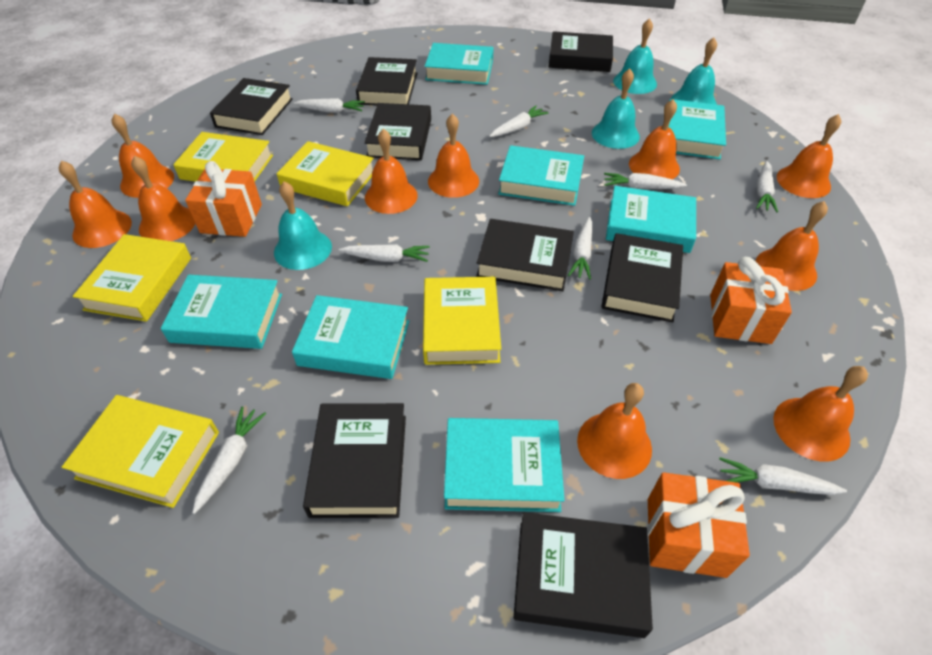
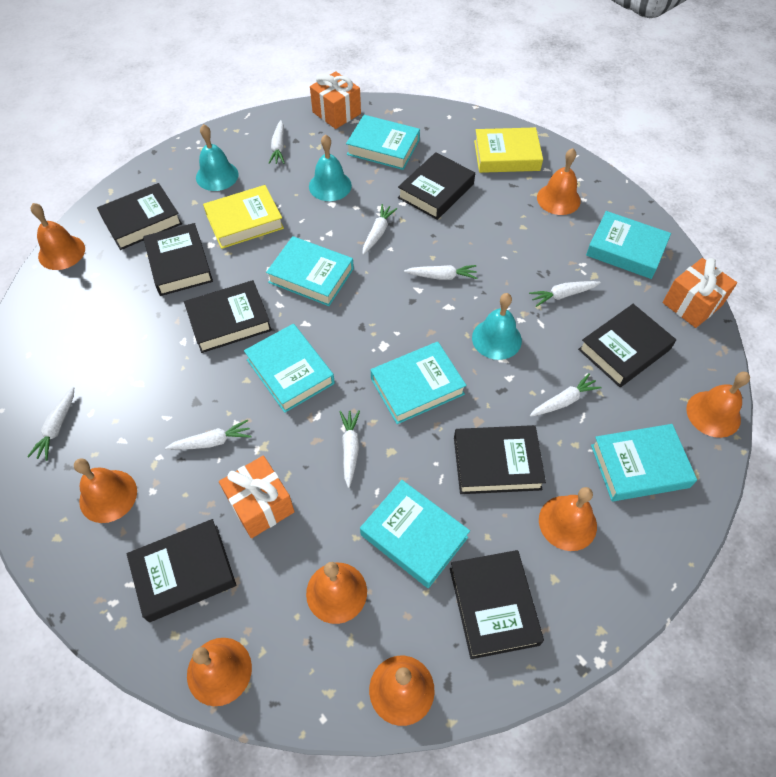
orange bell: 10 -> 8
turquoise bell: 4 -> 3
yellow book: 5 -> 2

